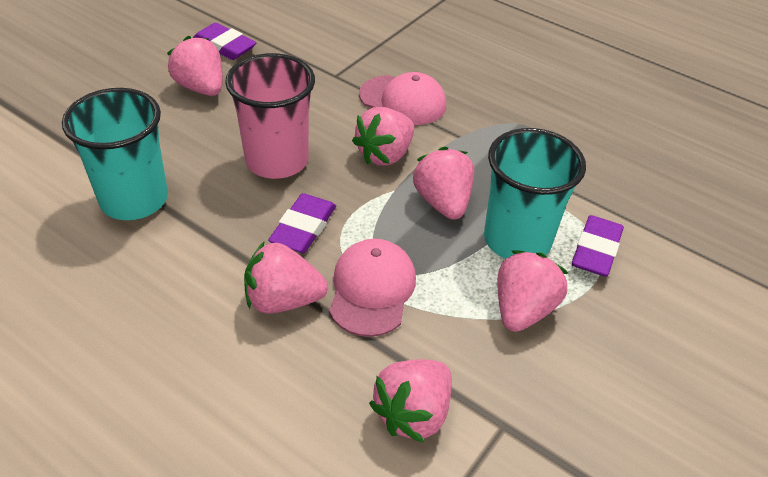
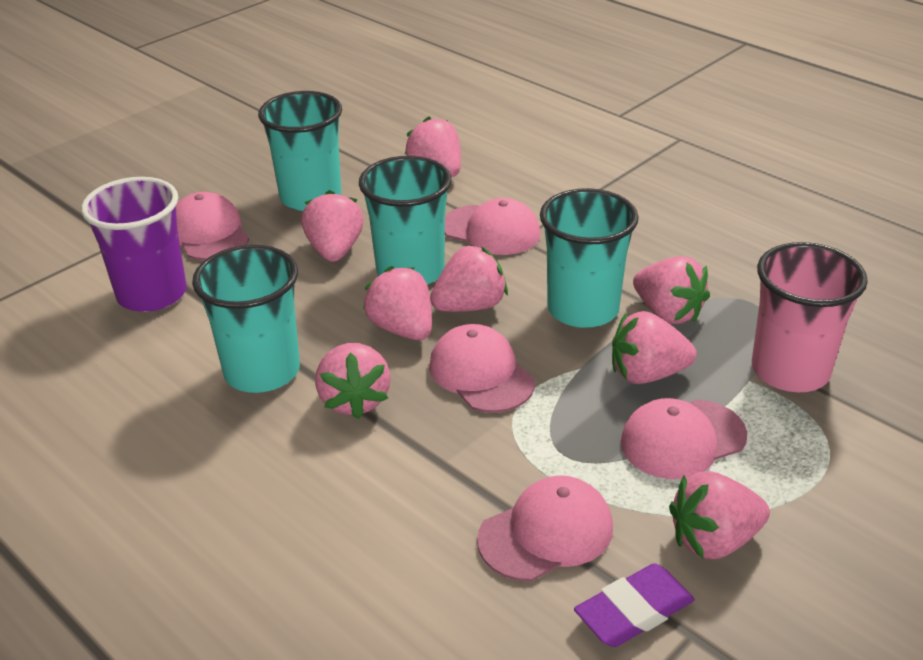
pink cap: 2 -> 5
pink strawberry: 6 -> 8
purple cup: 0 -> 1
purple eraser: 3 -> 1
turquoise cup: 2 -> 4

